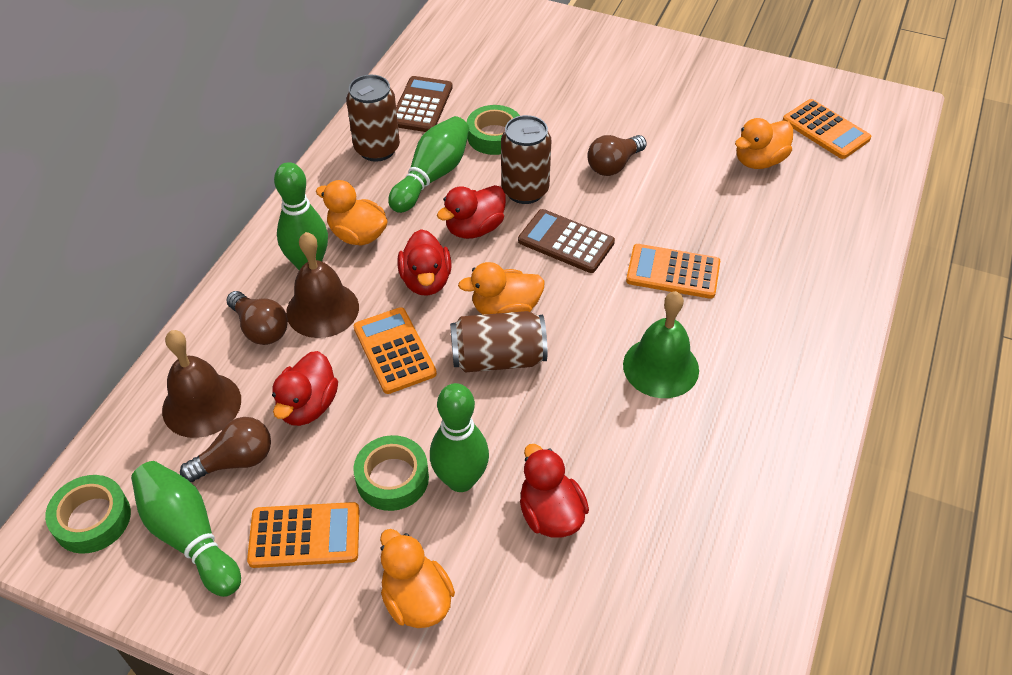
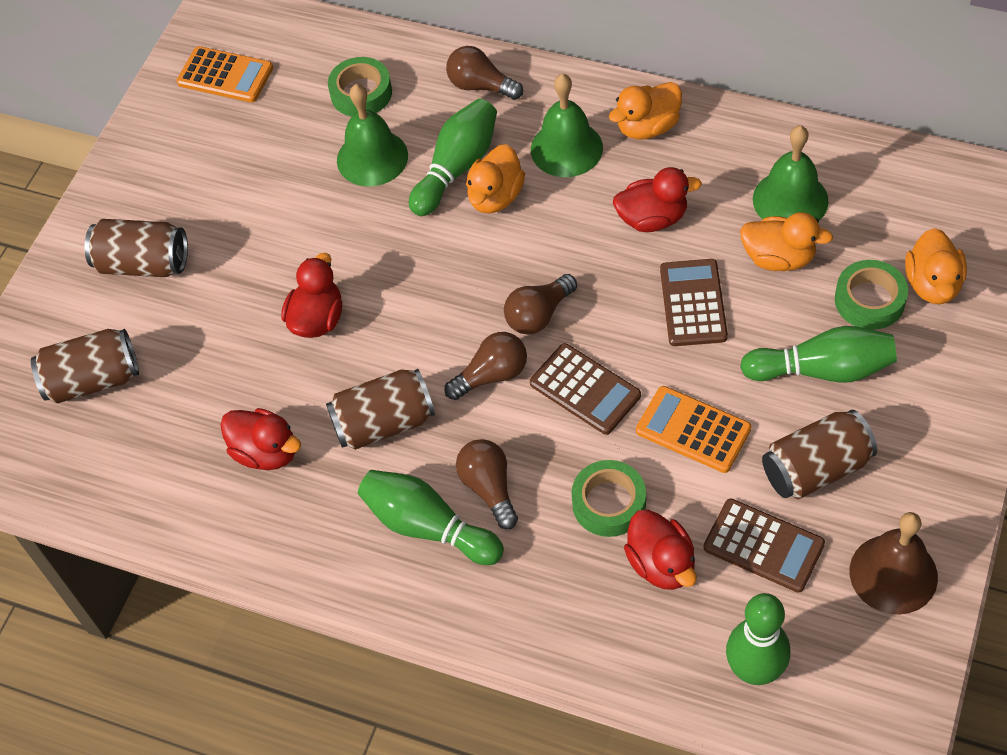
brown bell: 2 -> 1
brown calculator: 2 -> 3
brown can: 3 -> 4
brown light bulb: 3 -> 4
green bell: 1 -> 3
orange calculator: 4 -> 2

